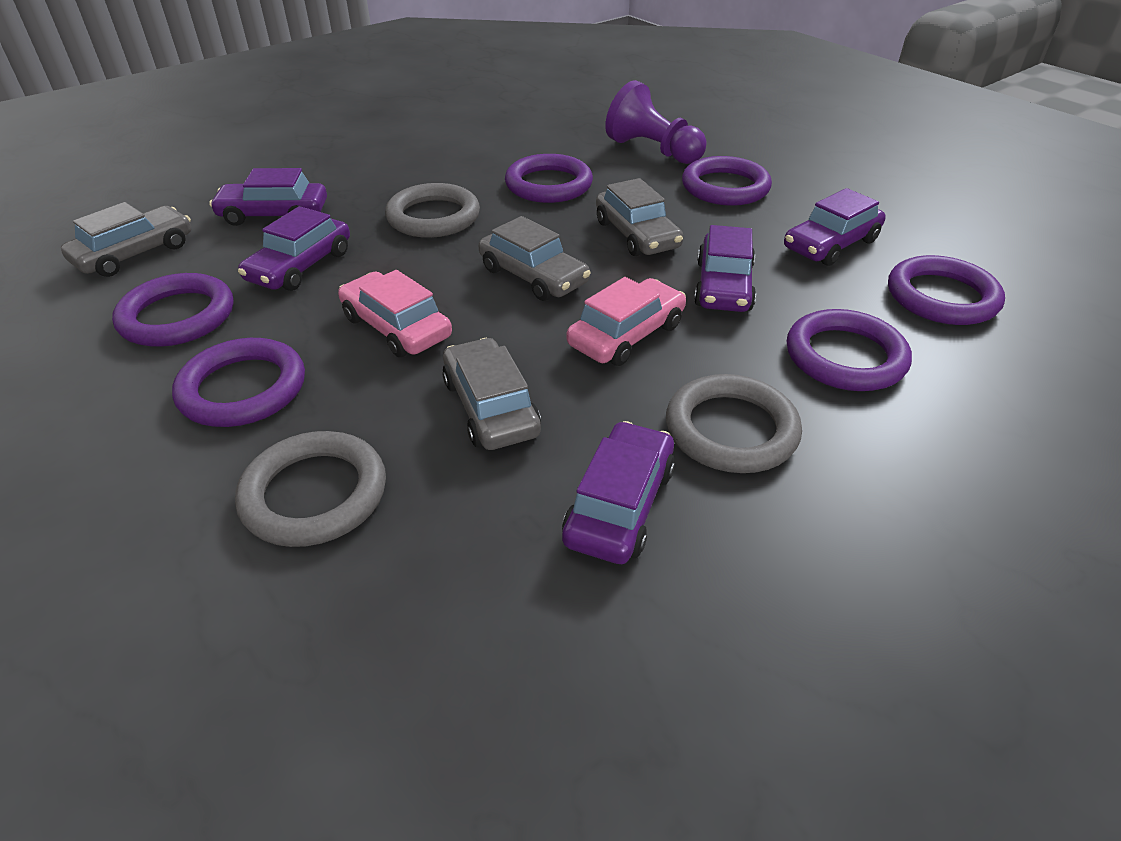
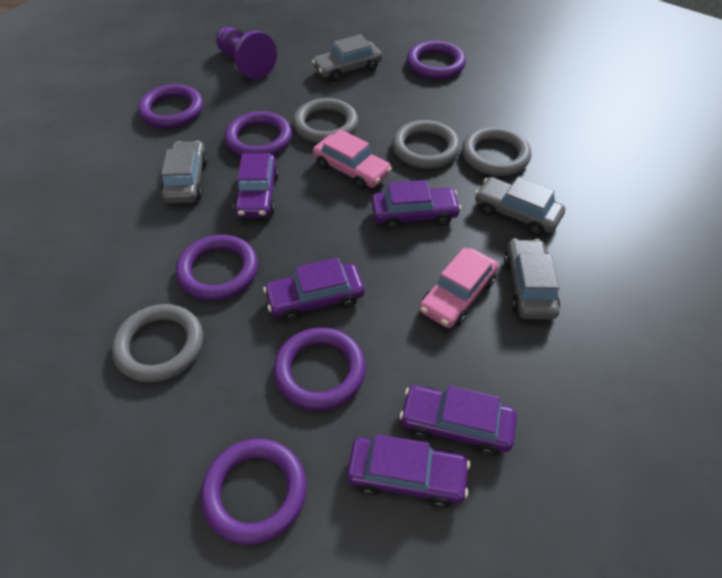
grey ring: 3 -> 4

